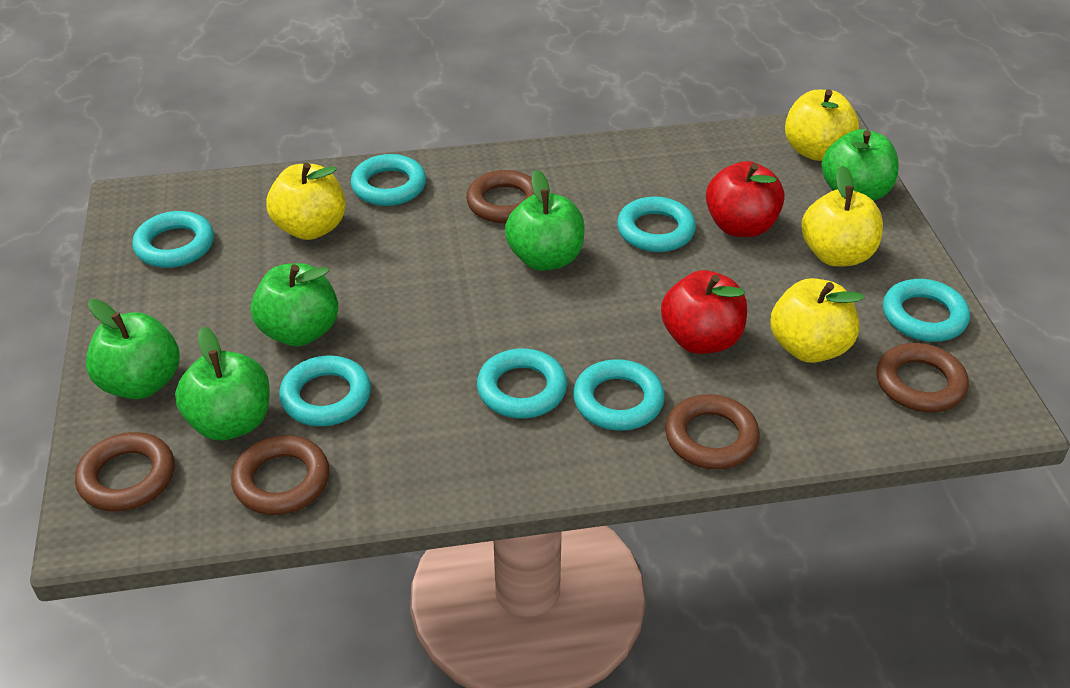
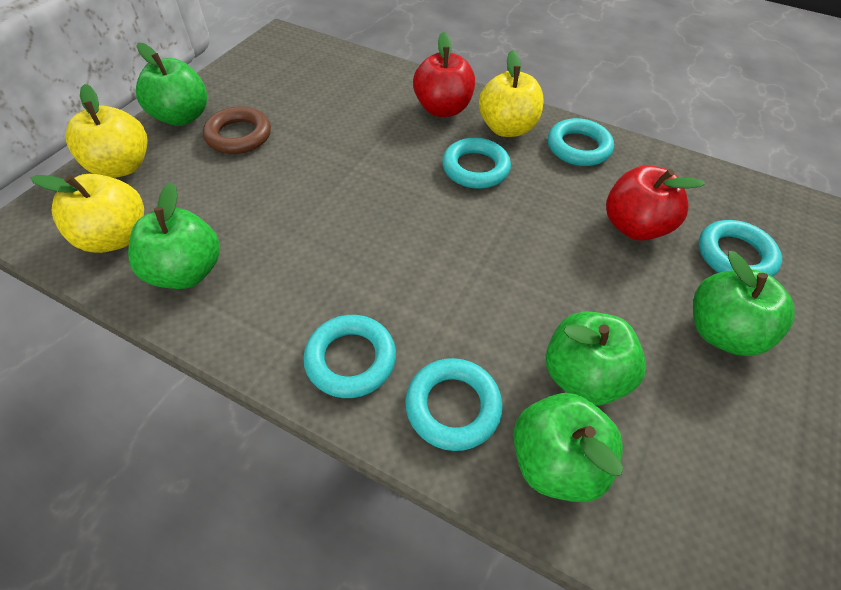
brown ring: 5 -> 1
turquoise ring: 7 -> 5
yellow apple: 4 -> 3

